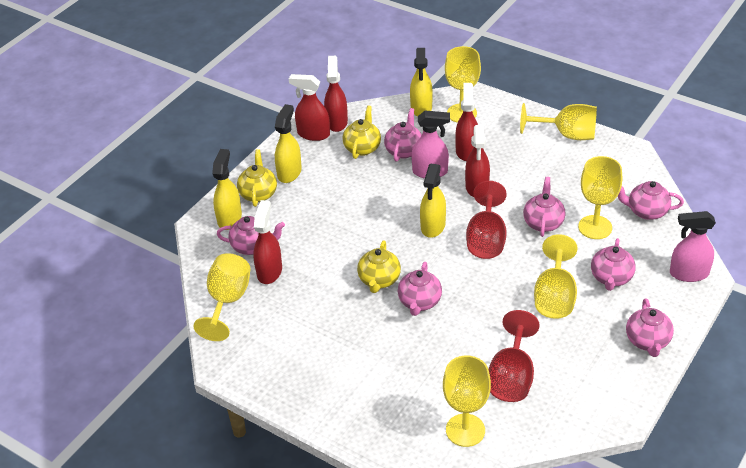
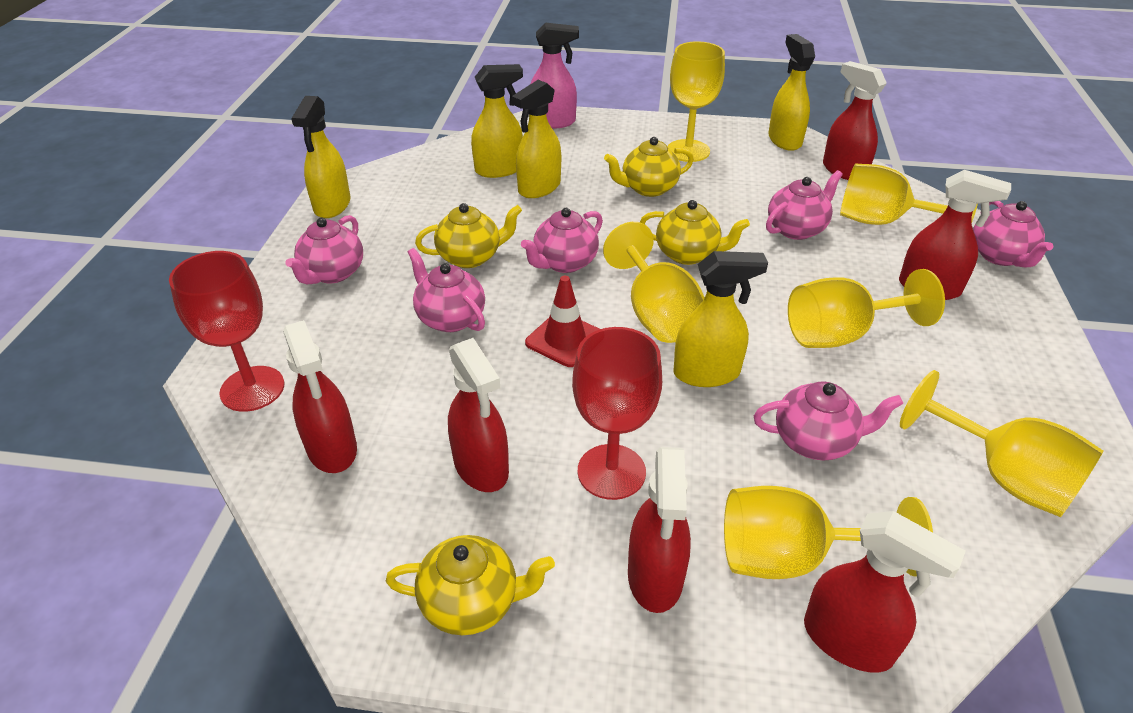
pink spray bottle: 2 -> 1
pink teapot: 7 -> 6
red spray bottle: 5 -> 6
red traffic cone: 0 -> 1
yellow spray bottle: 4 -> 5
yellow teapot: 3 -> 4

